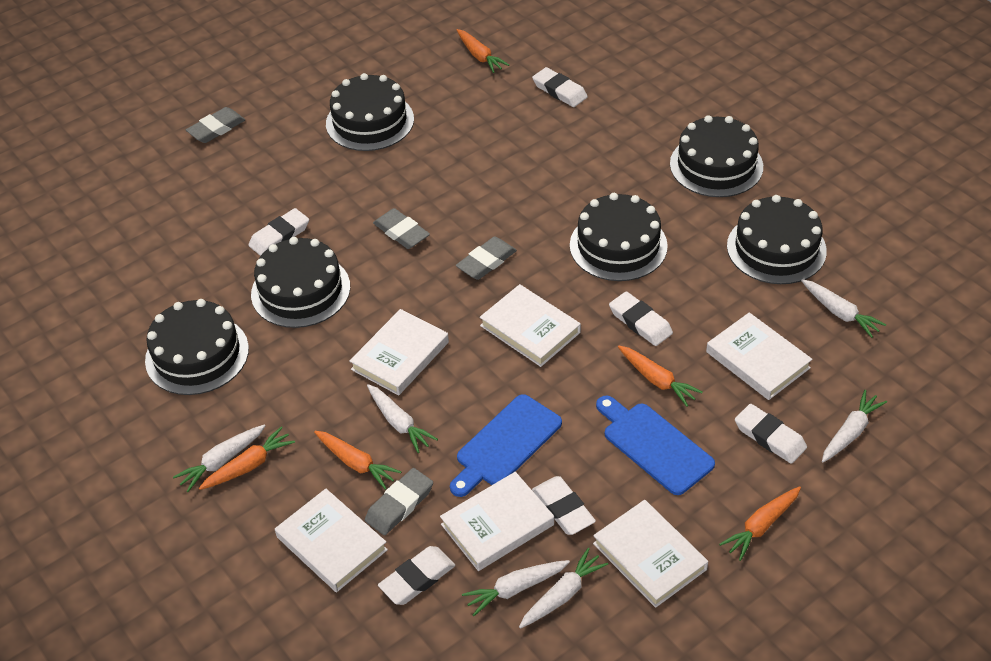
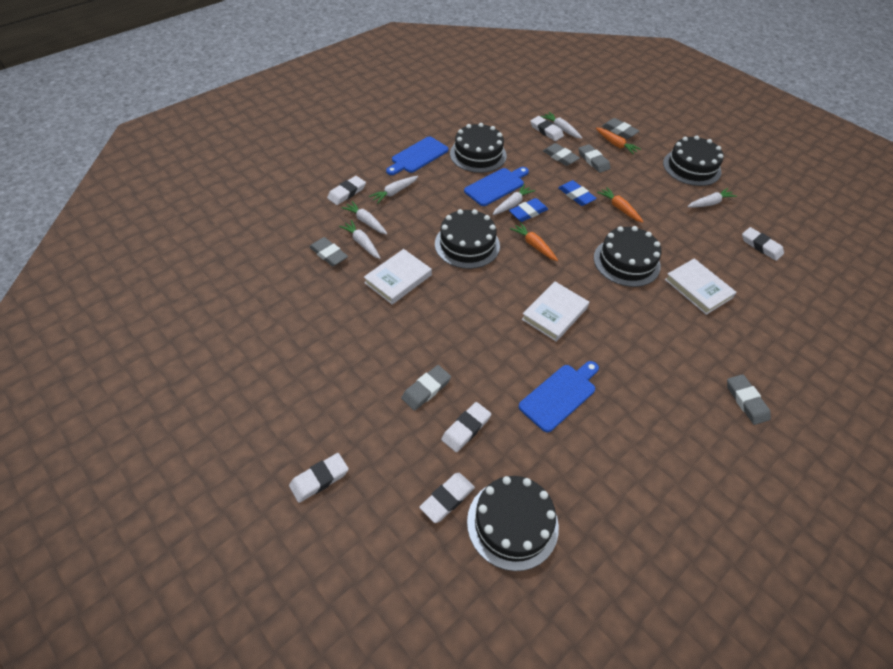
black cake: 6 -> 5
blue cutting board: 2 -> 3
blue eraser: 0 -> 2
grey eraser: 4 -> 6
orange carrot: 5 -> 3
white book: 6 -> 3

